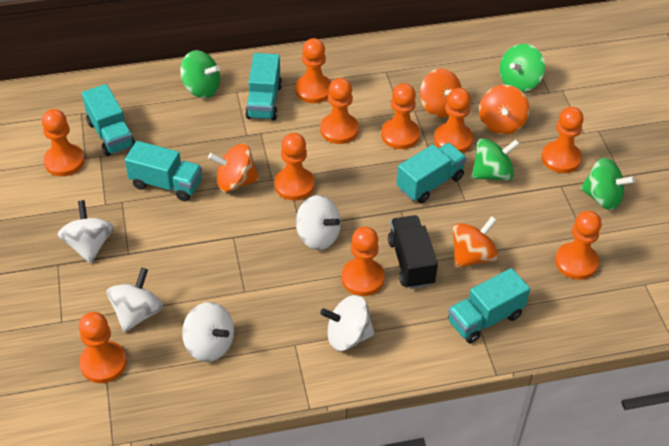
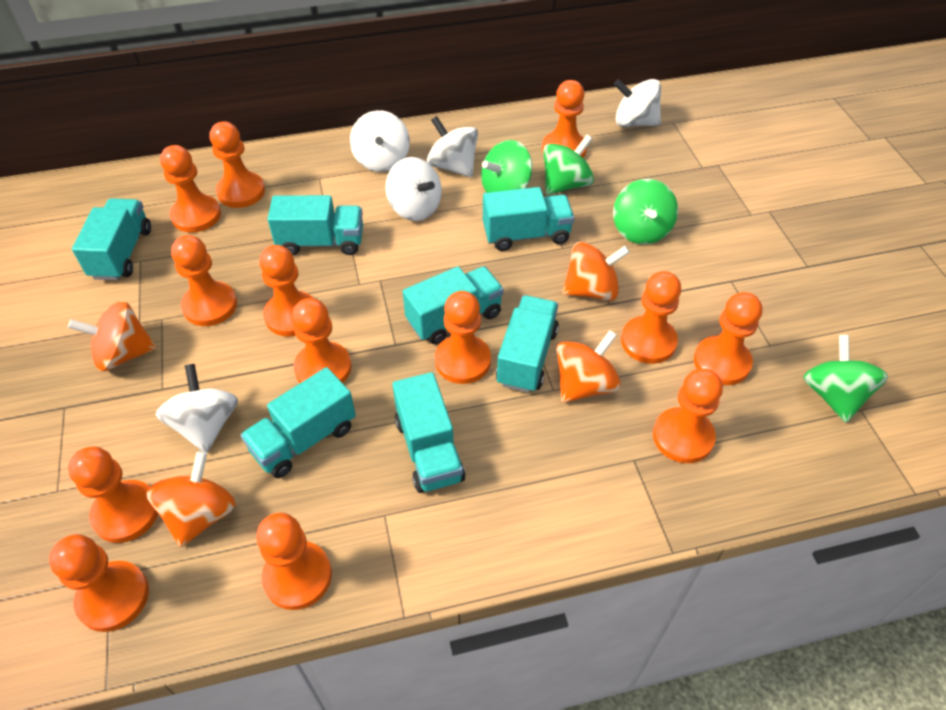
black truck: 1 -> 0
orange pawn: 10 -> 13
turquoise truck: 5 -> 7

